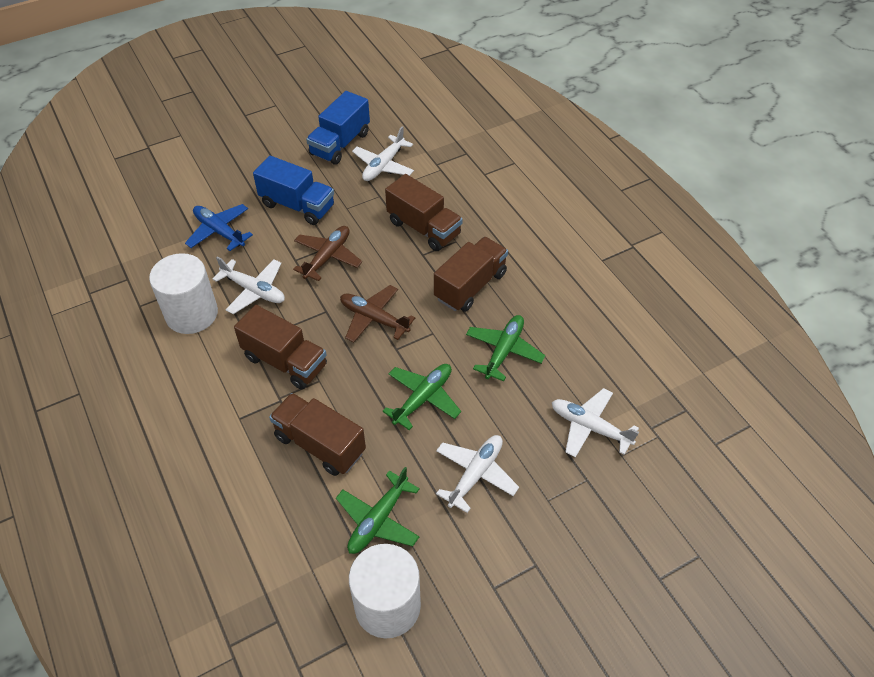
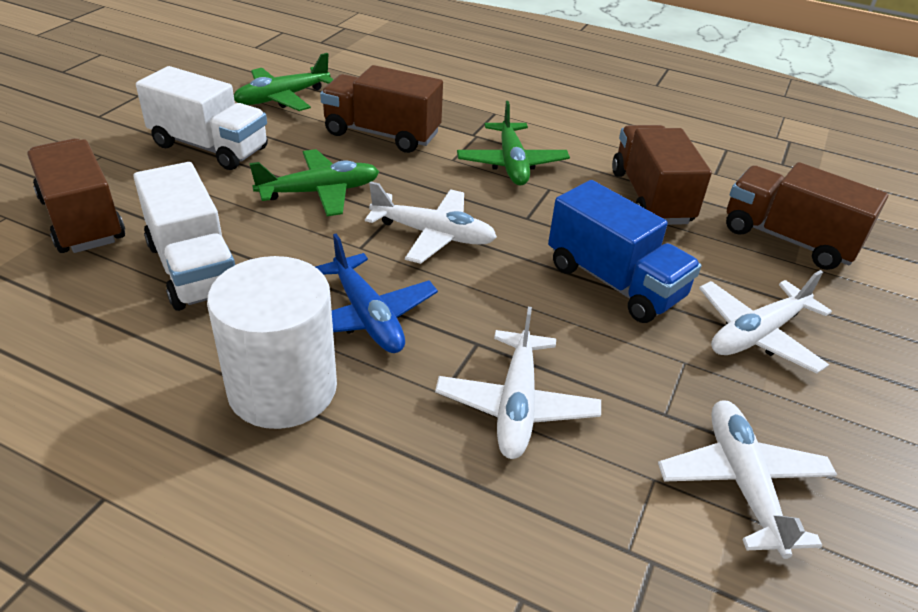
blue truck: 2 -> 1
brown plane: 2 -> 0
white cylinder: 2 -> 1
white truck: 0 -> 2

